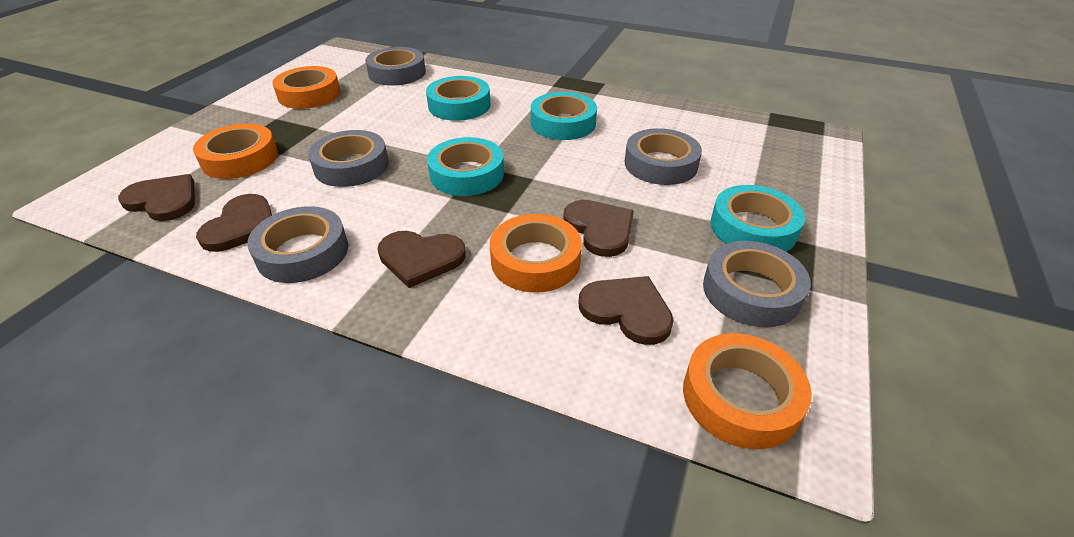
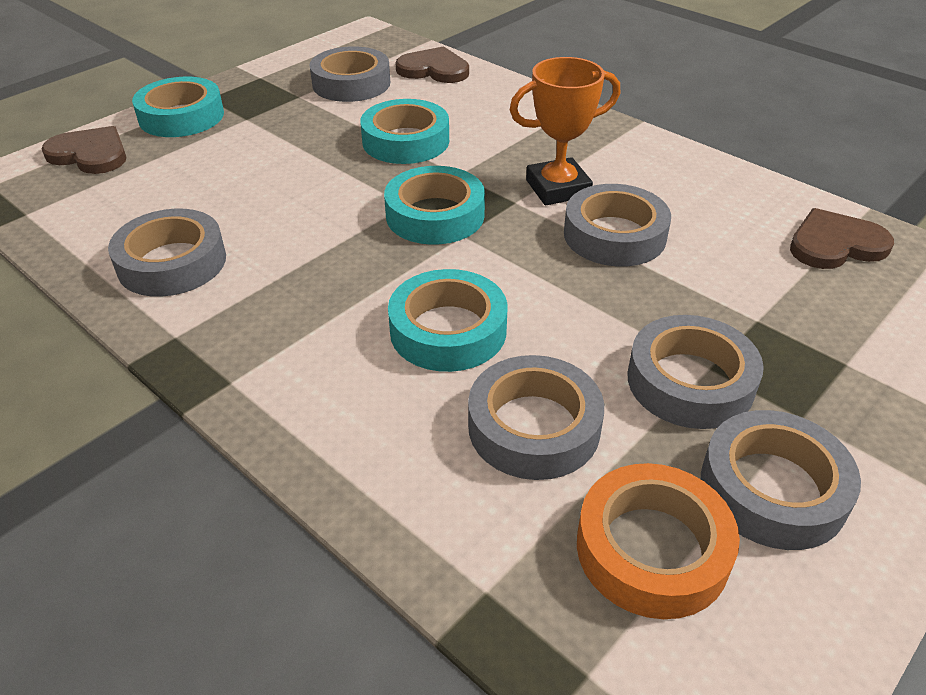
brown heart: 5 -> 3
grey tape: 5 -> 6
orange tape: 4 -> 1
orange trophy: 0 -> 1

